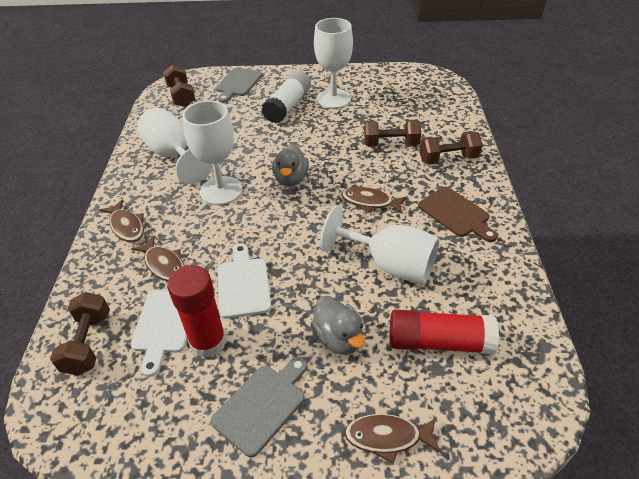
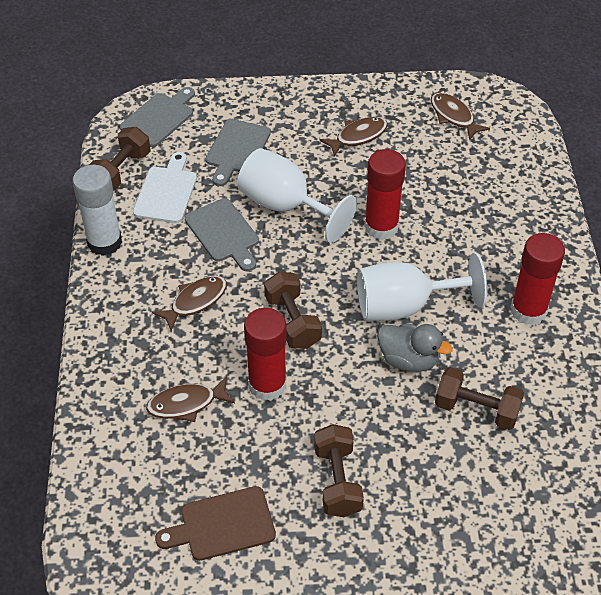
grey cutting board: 2 -> 3
grey duck: 2 -> 1
red glue stick: 2 -> 3
white cutting board: 2 -> 1
white goblet: 4 -> 2

